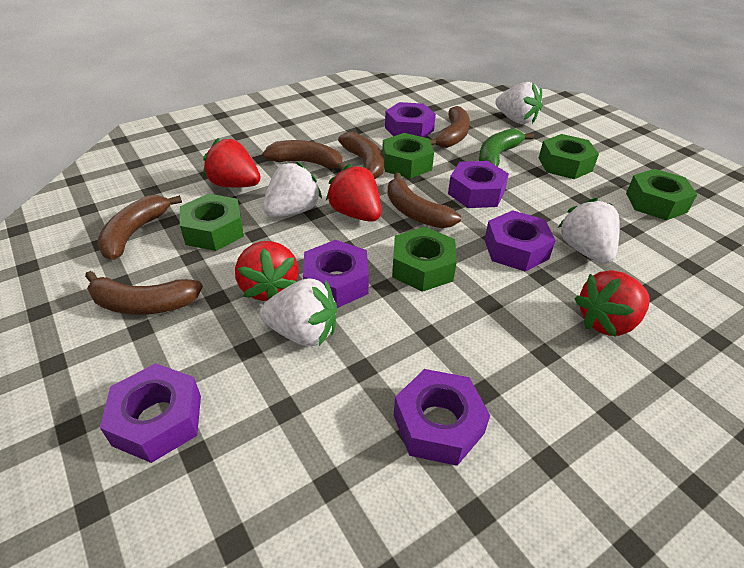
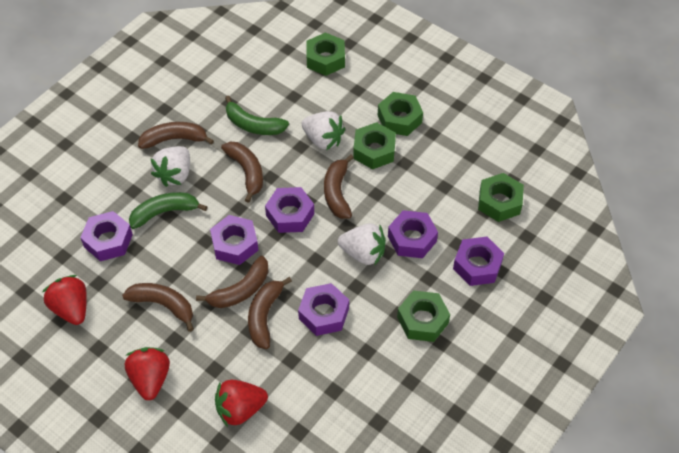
green banana: 1 -> 2
red strawberry: 4 -> 3
white strawberry: 4 -> 3

